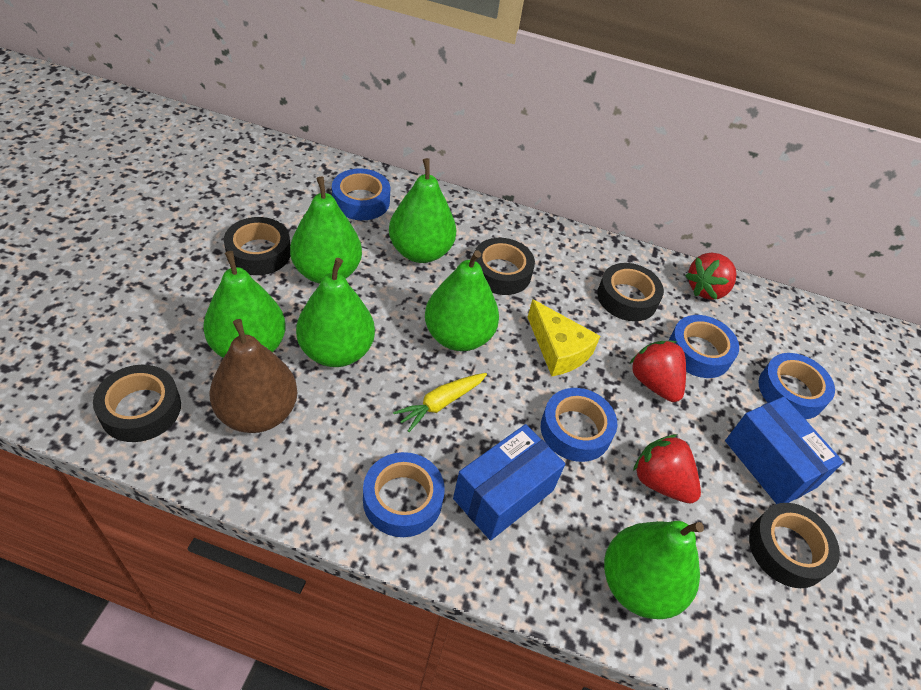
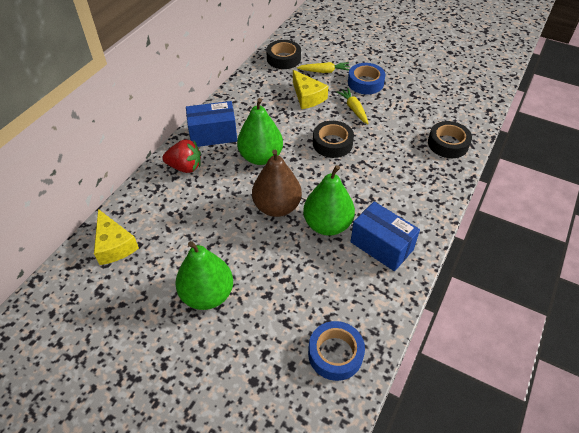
black tape: 5 -> 3
blue tape: 5 -> 2
green pear: 6 -> 3
red strawberry: 3 -> 1
yellow carrot: 1 -> 2
yellow cheese: 1 -> 2

